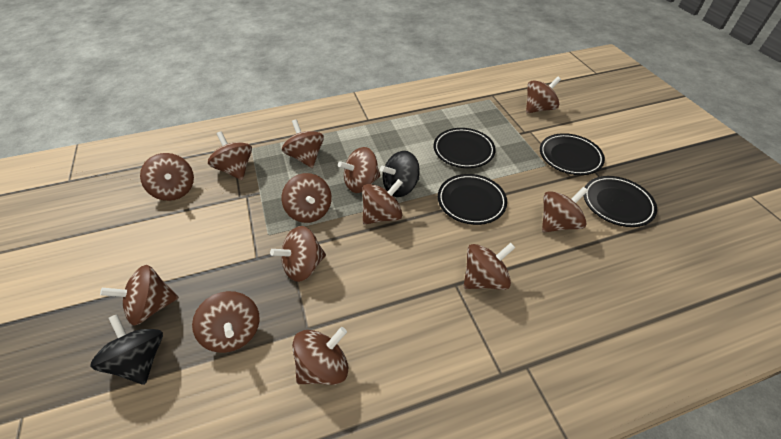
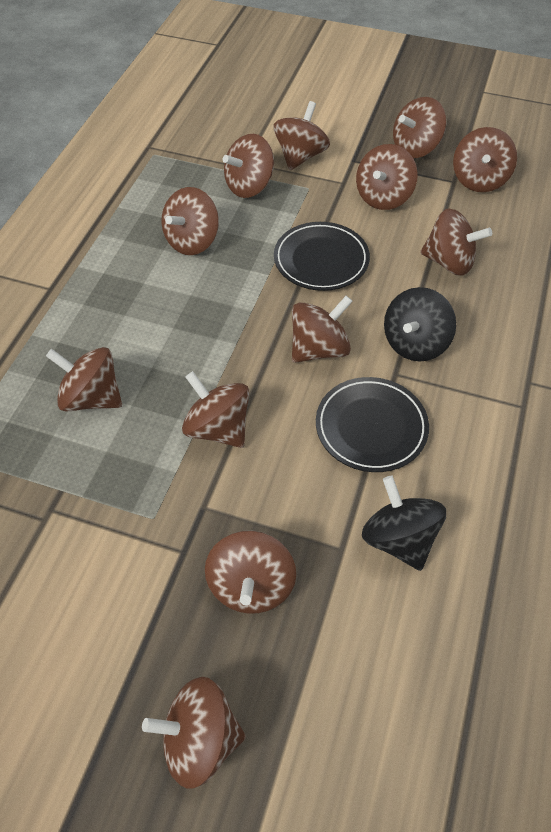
black plate: 4 -> 2
brown spinning top: 13 -> 12

